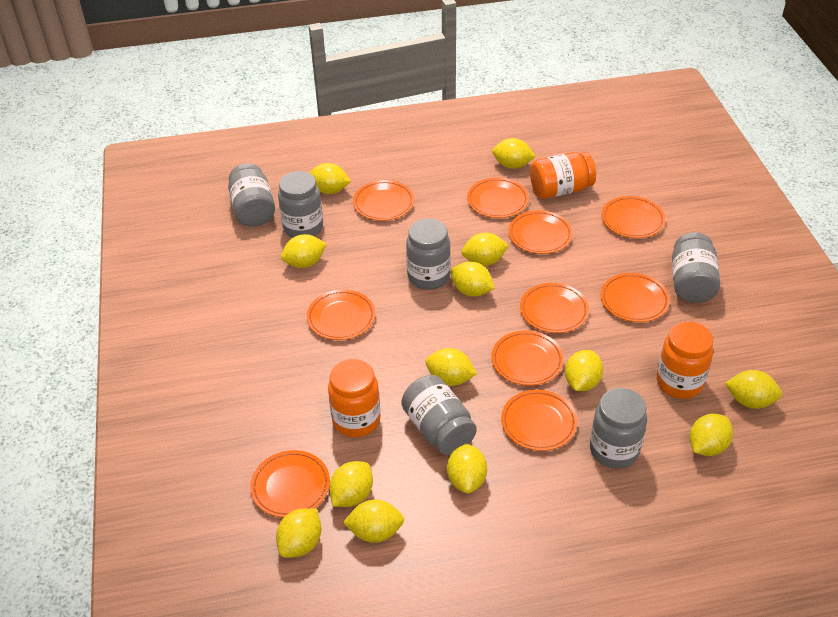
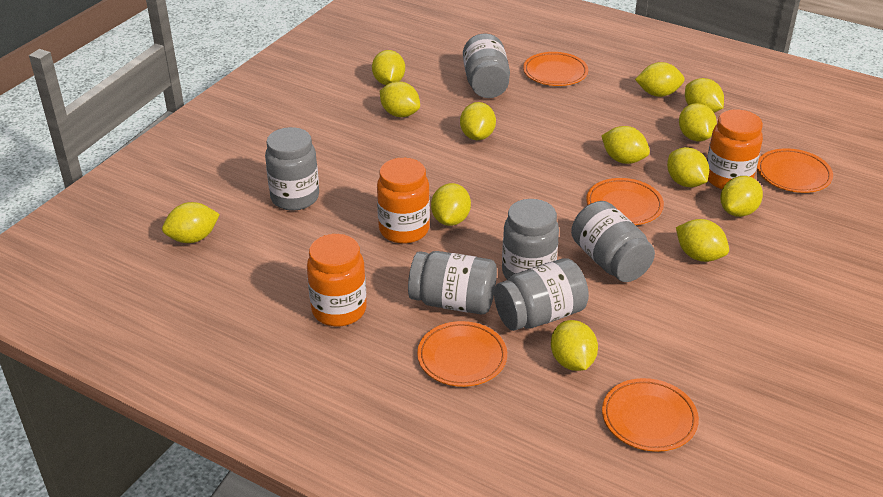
orange plate: 10 -> 5

